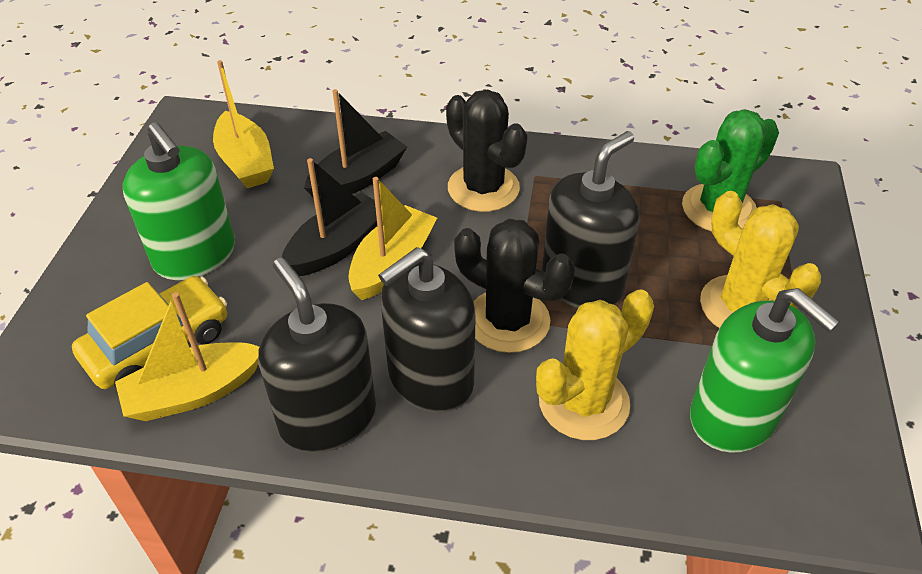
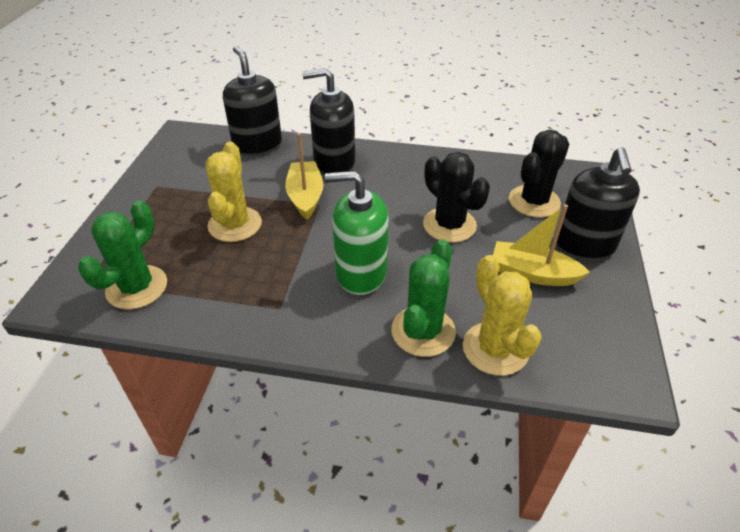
black boat: 2 -> 0
green cactus: 1 -> 2
green soap dispenser: 2 -> 1
yellow boat: 3 -> 2
yellow car: 1 -> 0

